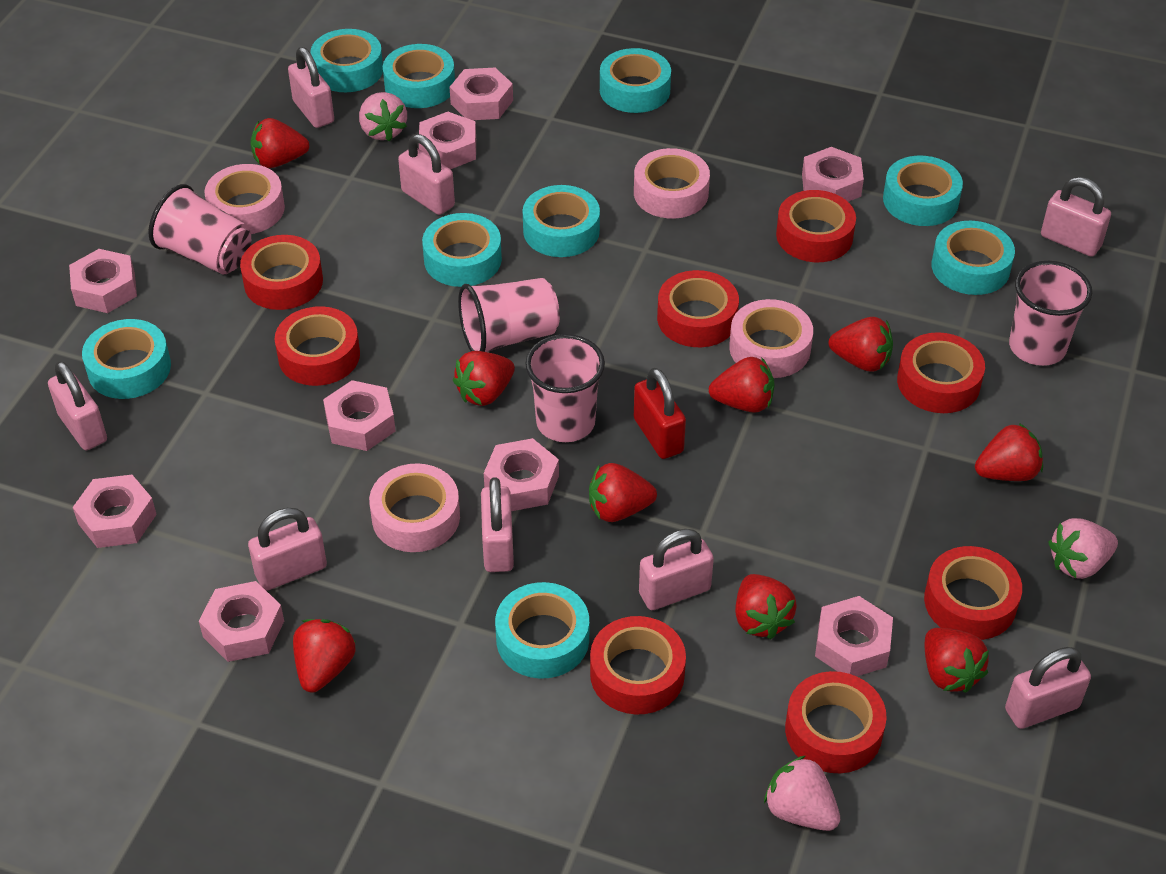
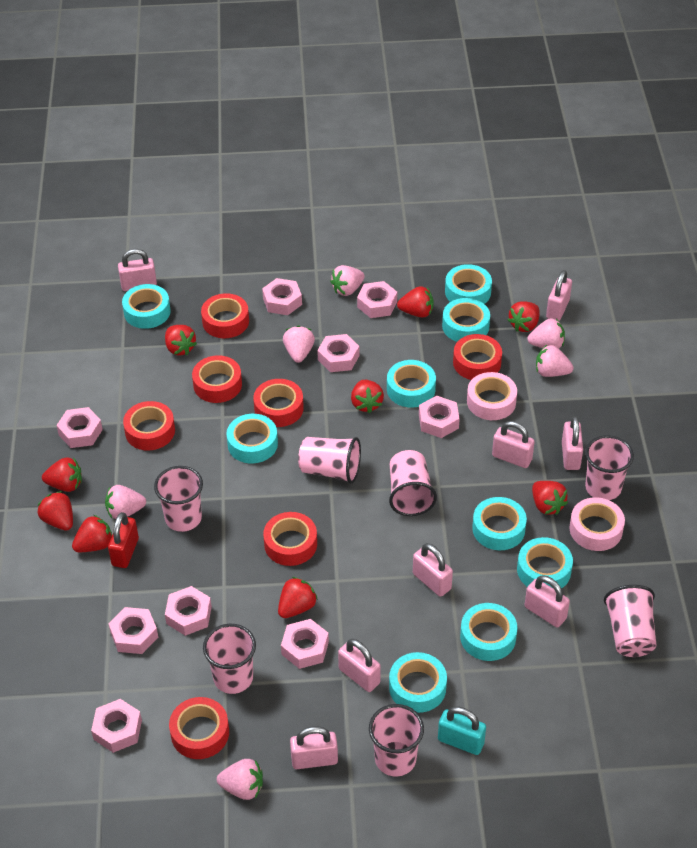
pink cup: 4 -> 7
pink strawberry: 3 -> 6
pink tape: 4 -> 2
red tape: 8 -> 7
turquoise padlock: 0 -> 1

